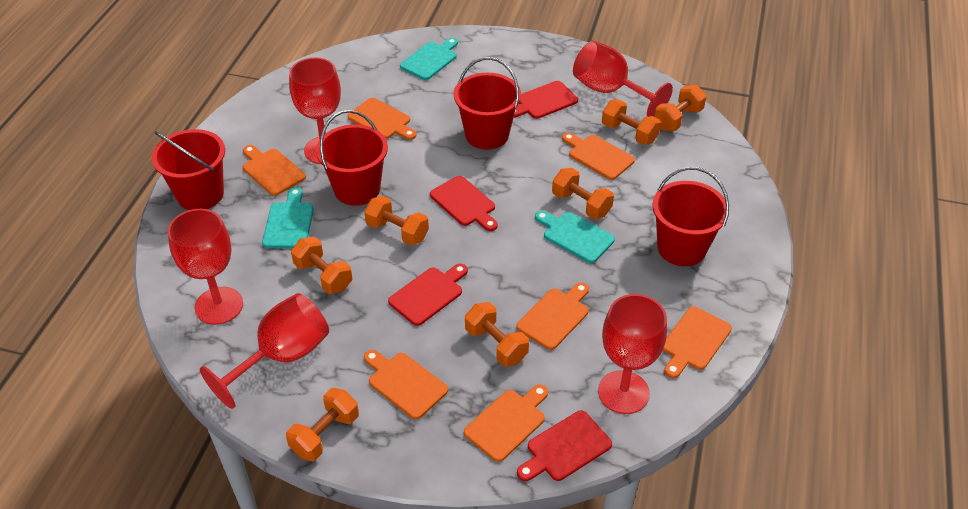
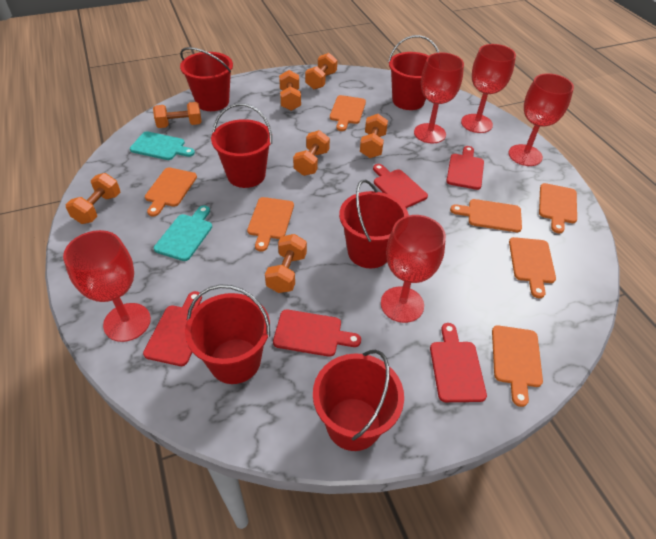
red bucket: 4 -> 6
red cutting board: 4 -> 5
turquoise cutting board: 3 -> 2

